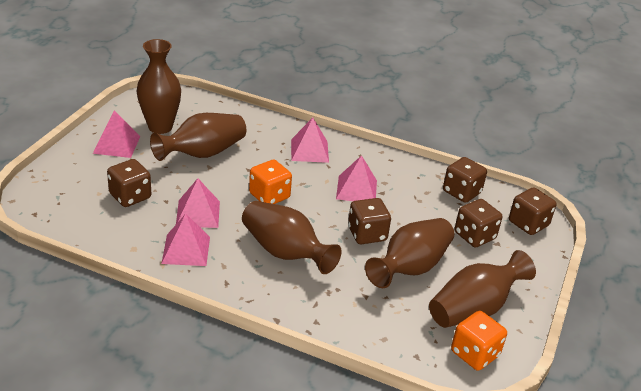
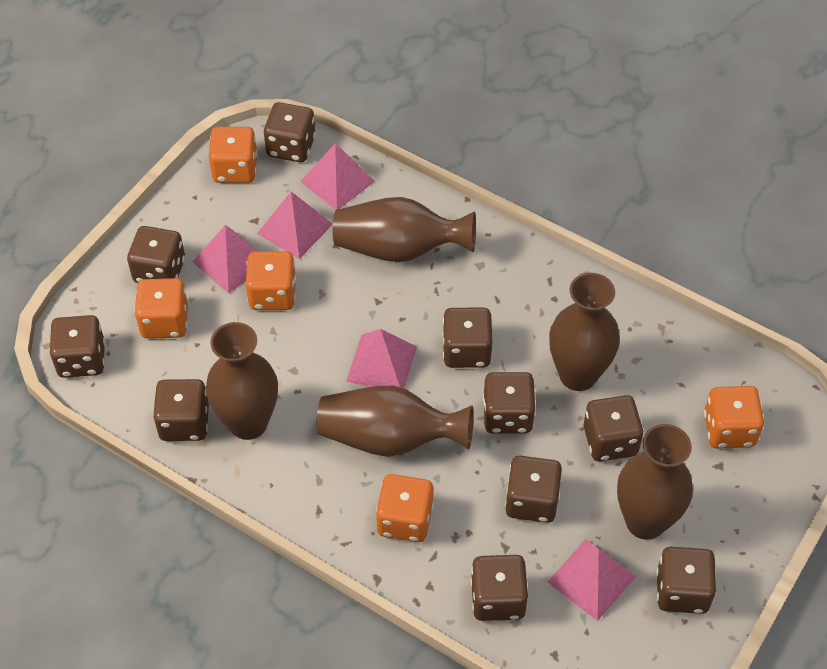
brown dice: 5 -> 10
orange dice: 2 -> 5

